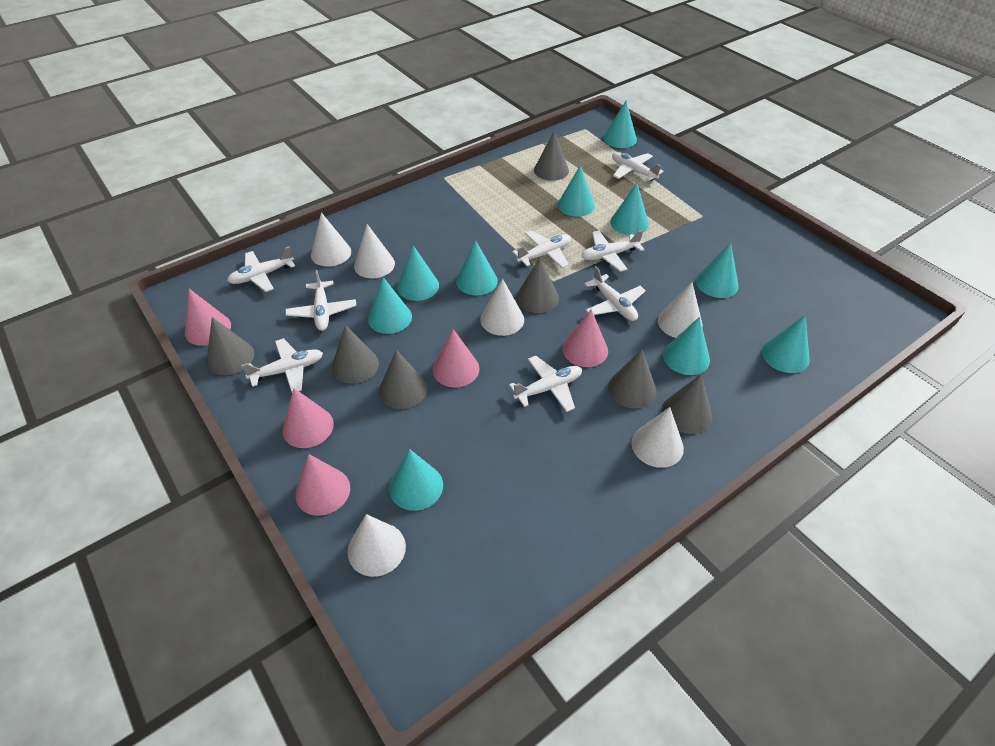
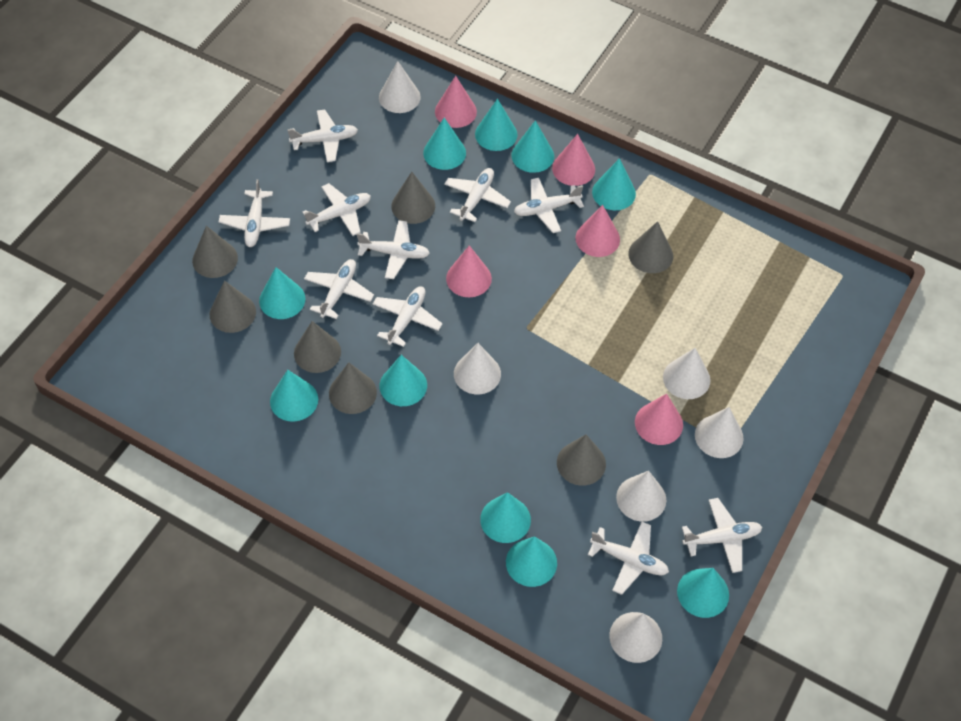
white plane: 8 -> 10

